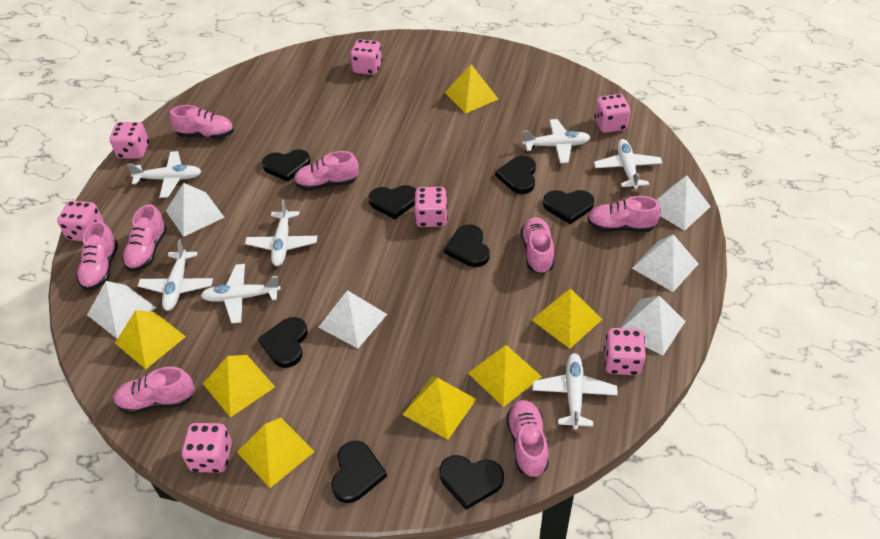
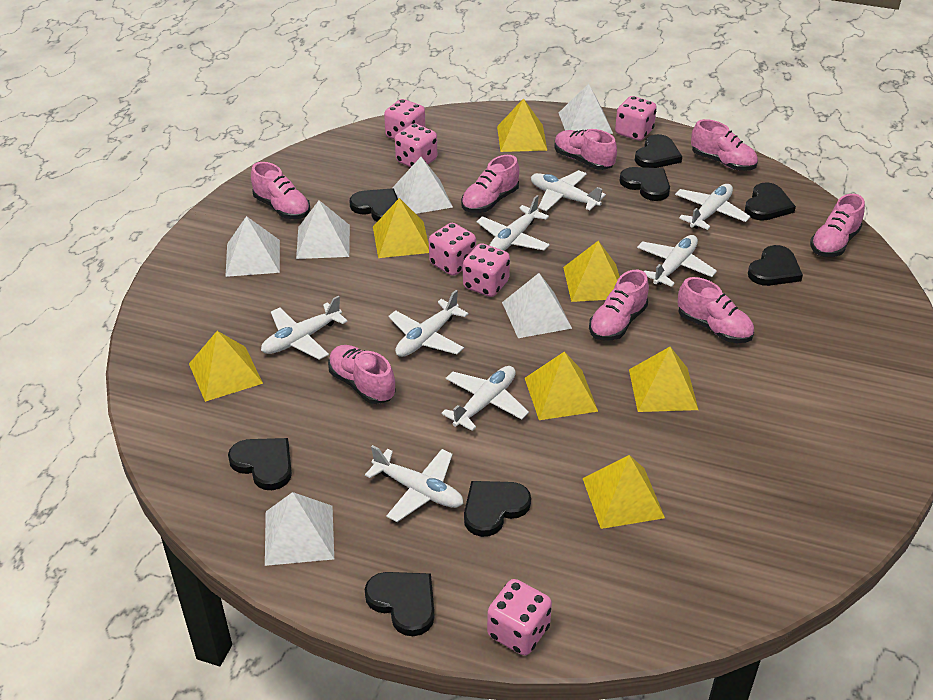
pink dice: 7 -> 6
white plane: 7 -> 8

